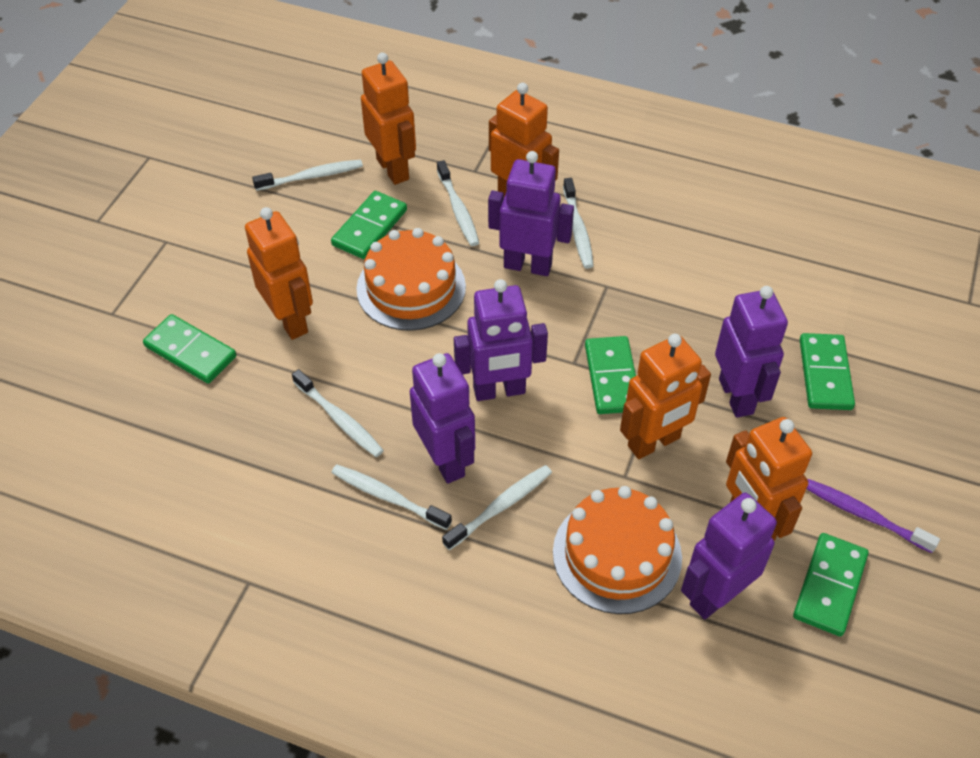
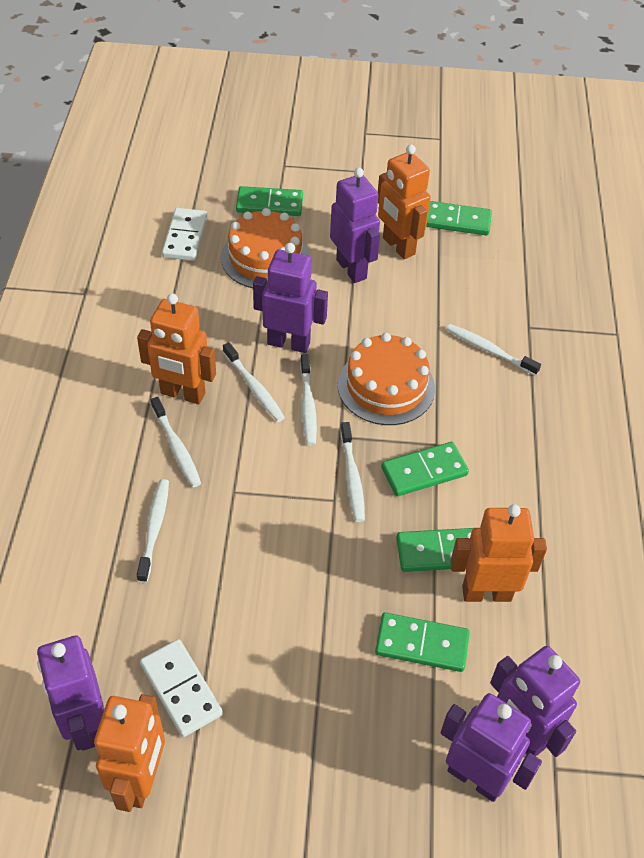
orange robot: 5 -> 4
purple toothbrush: 1 -> 0
white domino: 0 -> 2

